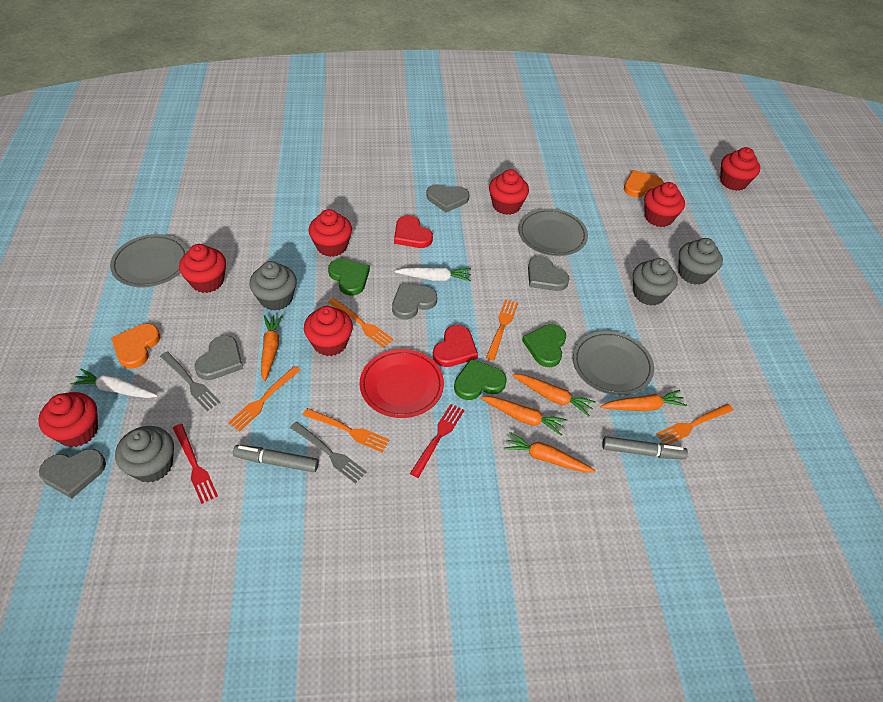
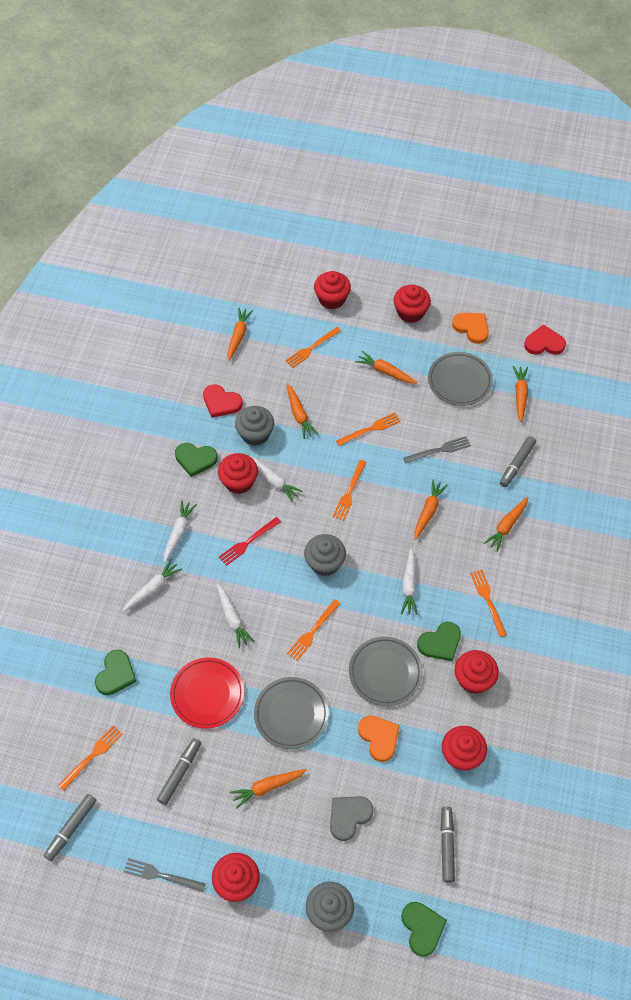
green heart: 3 -> 4
grey cupcake: 4 -> 3
grey heart: 5 -> 1
grey marker: 2 -> 4
orange carrot: 5 -> 7
orange fork: 5 -> 6
red cupcake: 7 -> 6
red fork: 2 -> 1
white carrot: 2 -> 5

